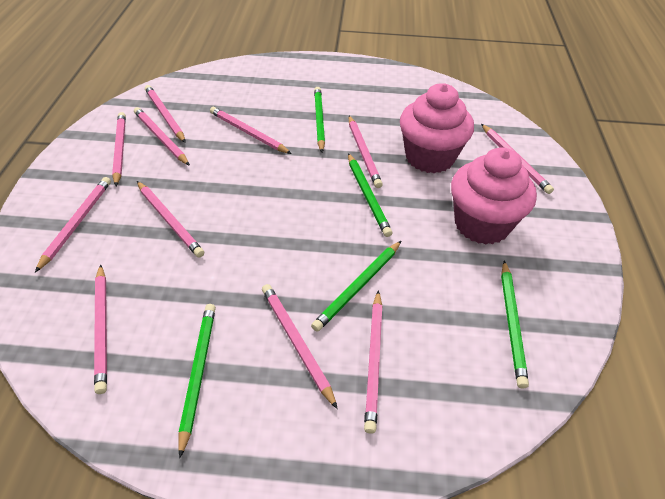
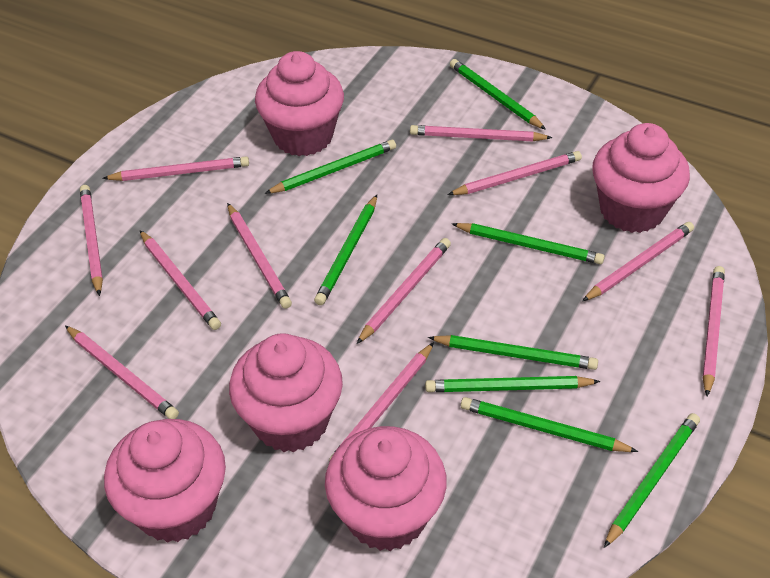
green pencil: 5 -> 8
pink cupcake: 2 -> 5

